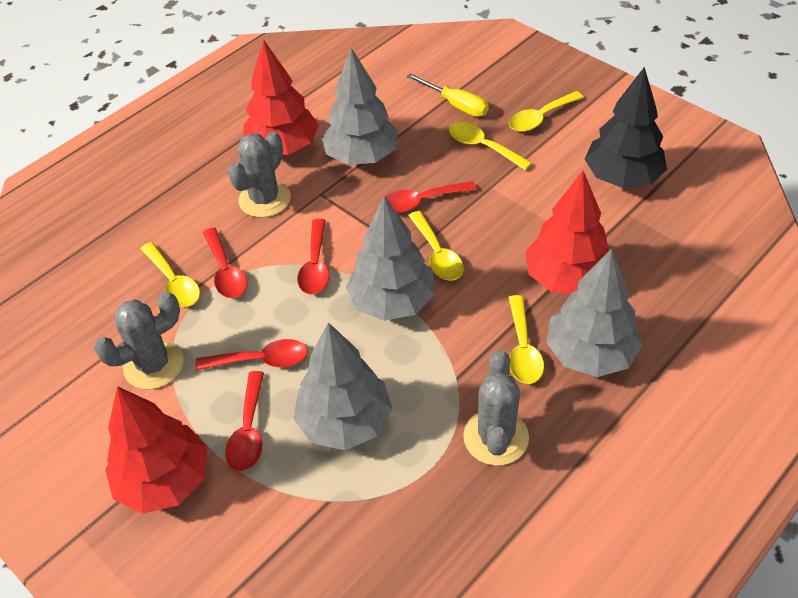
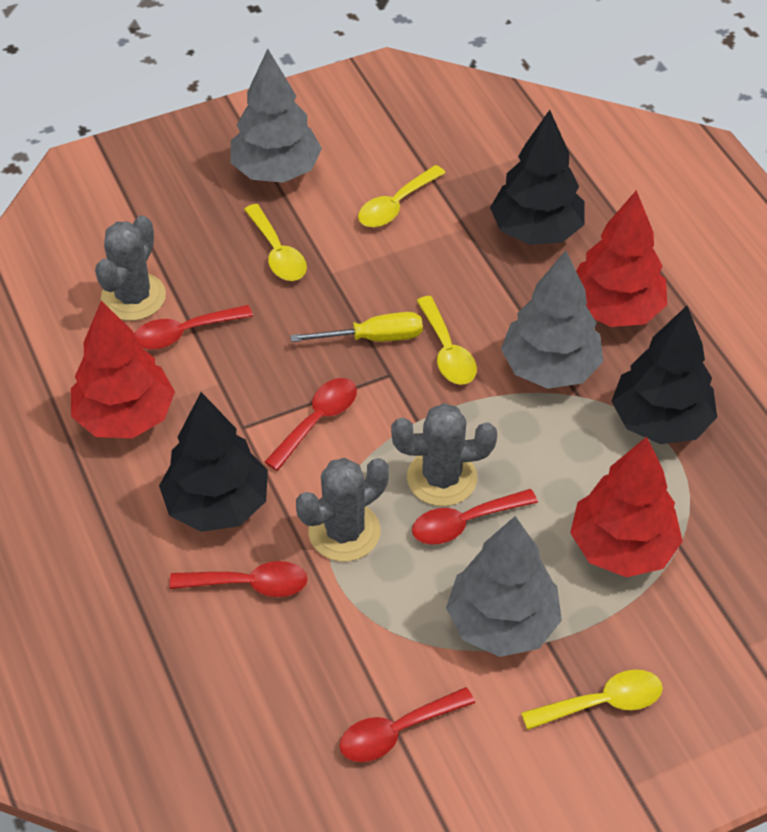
black tree: 1 -> 3
grey tree: 4 -> 3
yellow spoon: 5 -> 4

